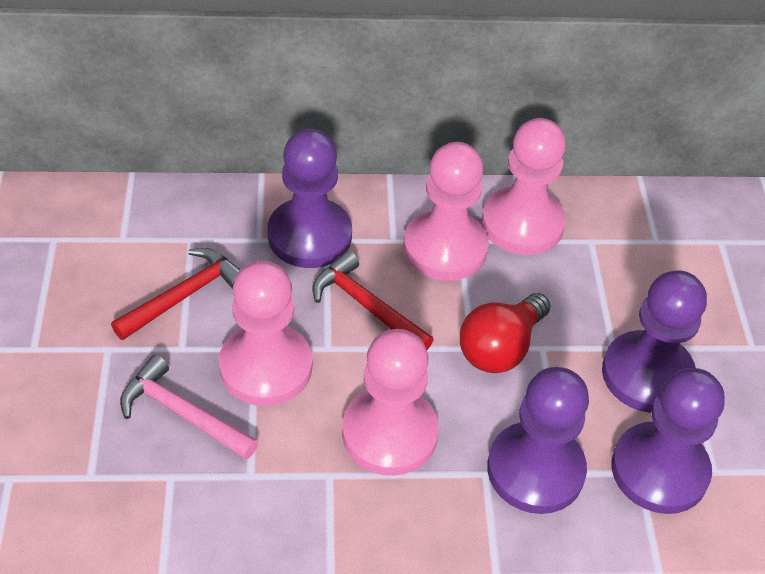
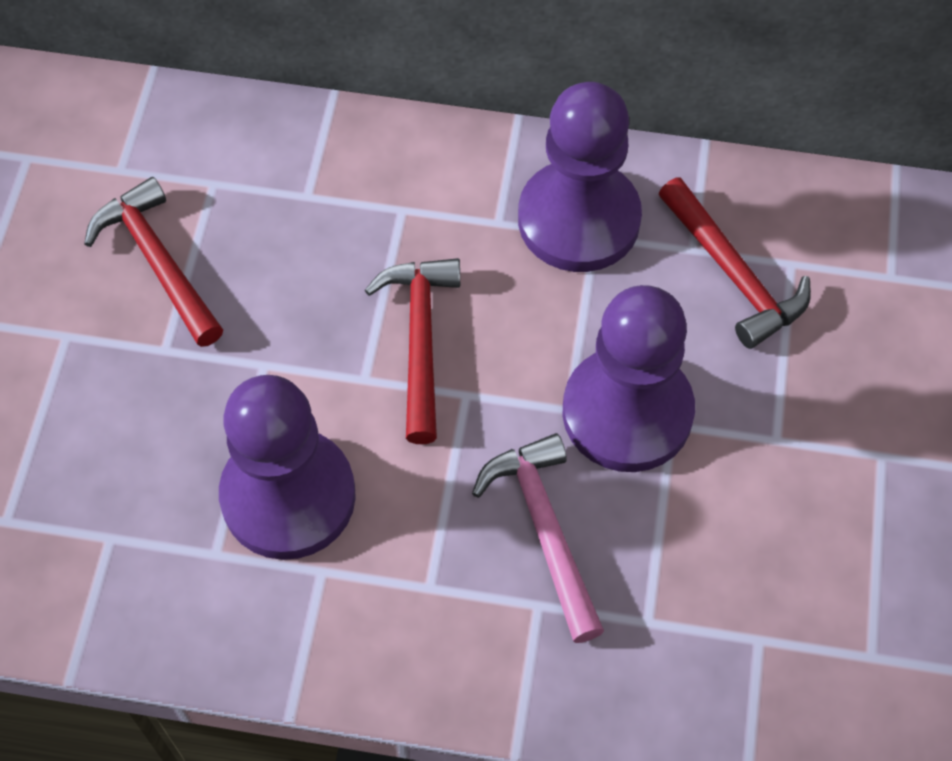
pink pawn: 4 -> 0
purple pawn: 4 -> 3
red hammer: 2 -> 3
red light bulb: 1 -> 0

